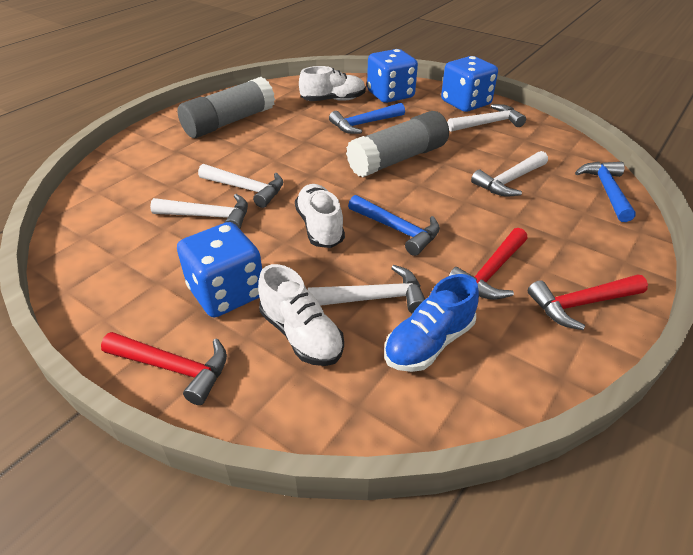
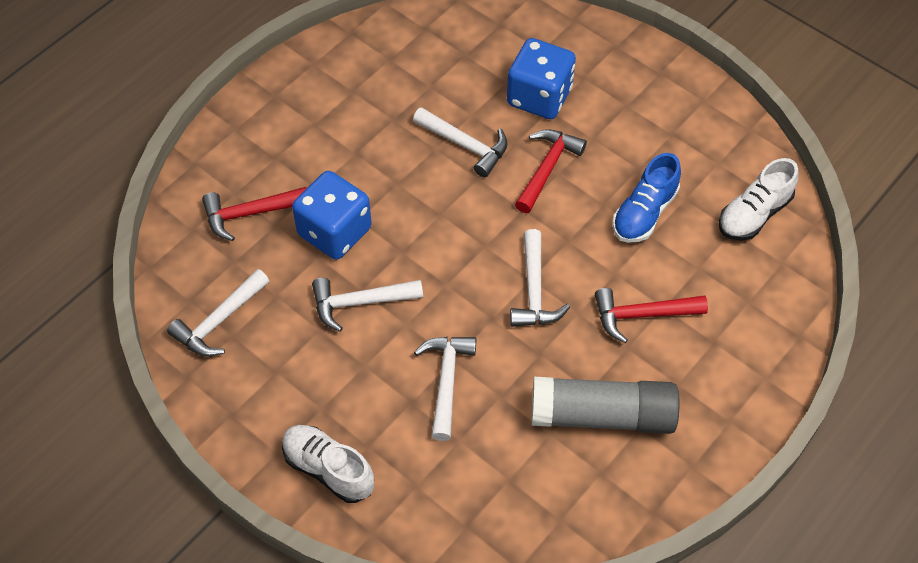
blue dice: 3 -> 2
blue hammer: 3 -> 0
grey glue stick: 2 -> 1
white shoe: 3 -> 2

